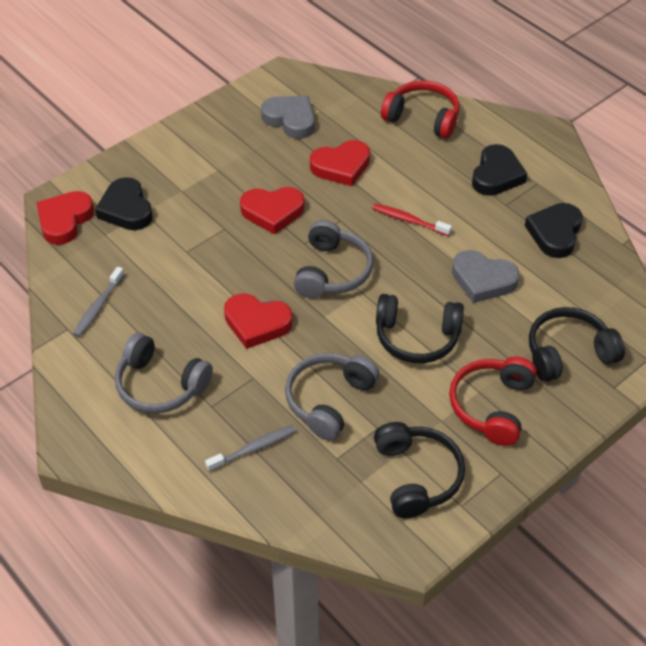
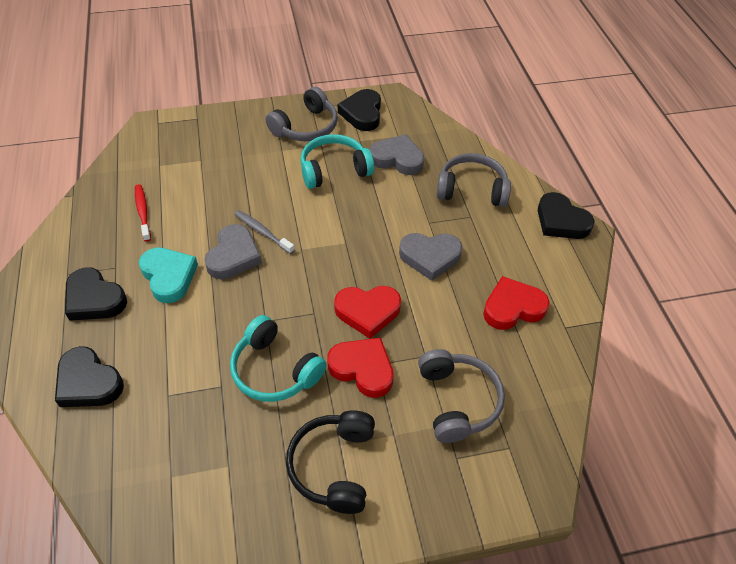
black headphones: 3 -> 1
black heart: 3 -> 4
grey heart: 2 -> 3
grey toothbrush: 2 -> 1
red headphones: 2 -> 0
red heart: 4 -> 3
turquoise headphones: 0 -> 2
turquoise heart: 0 -> 1

